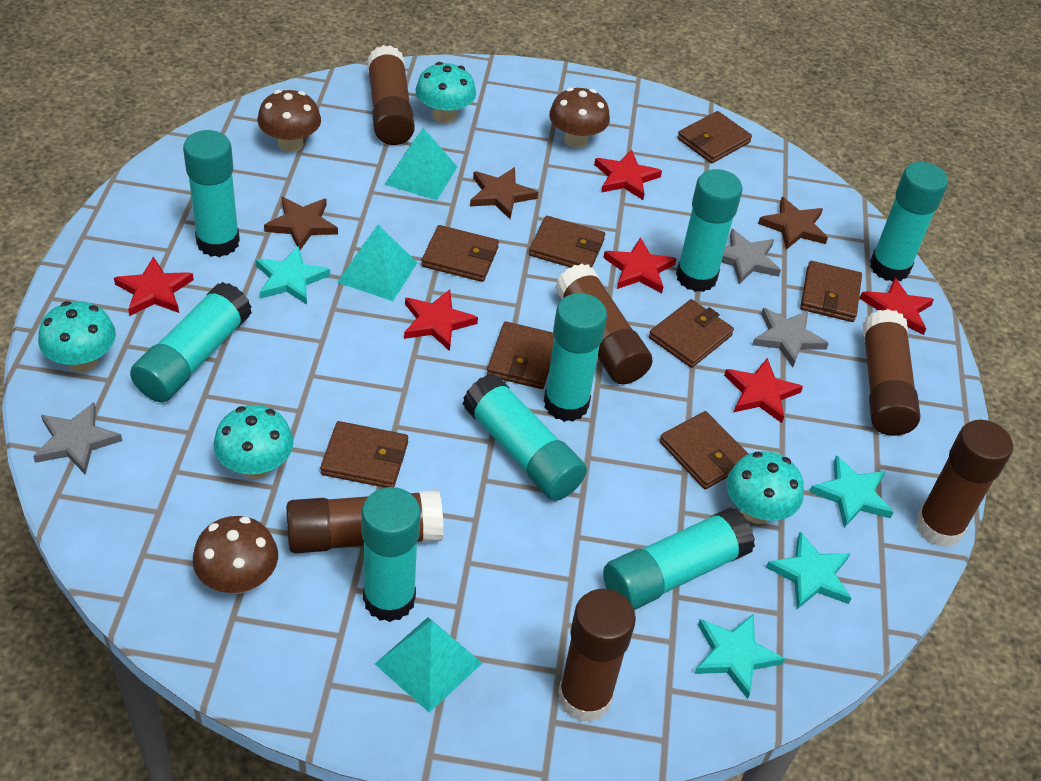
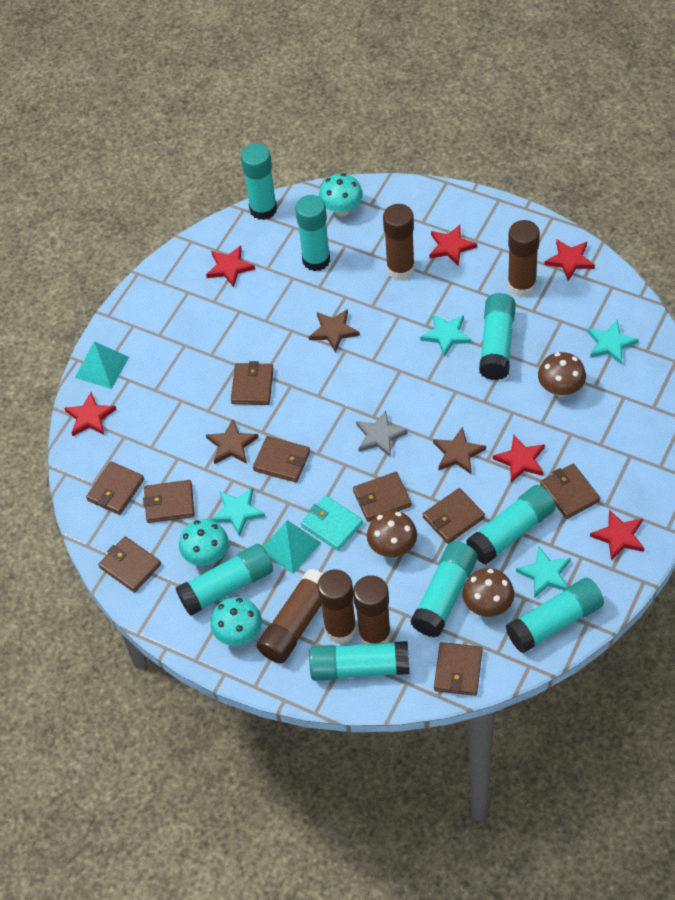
brown glue stick: 6 -> 5
brown wallet: 8 -> 9
grey star: 3 -> 1
turquoise mushroom: 4 -> 3
turquoise pyramid: 3 -> 2
turquoise wallet: 0 -> 1

